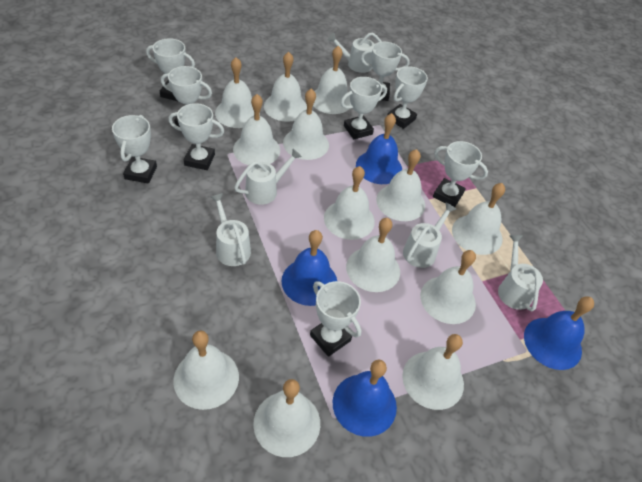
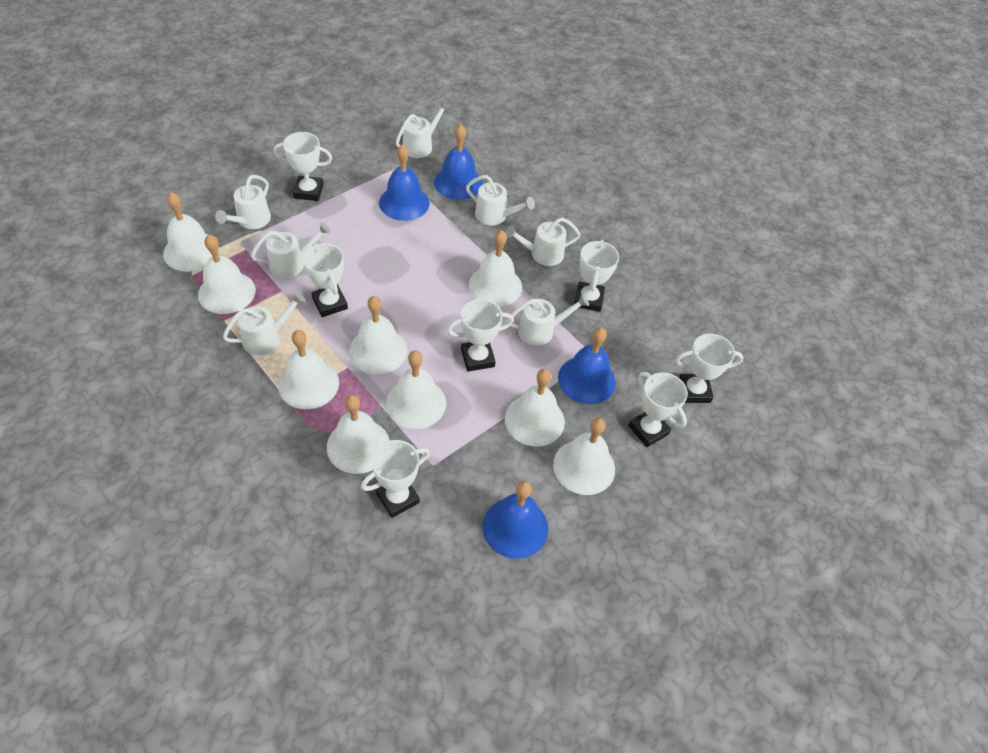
white bell: 13 -> 9
white trophy: 9 -> 7
white watering can: 5 -> 7

